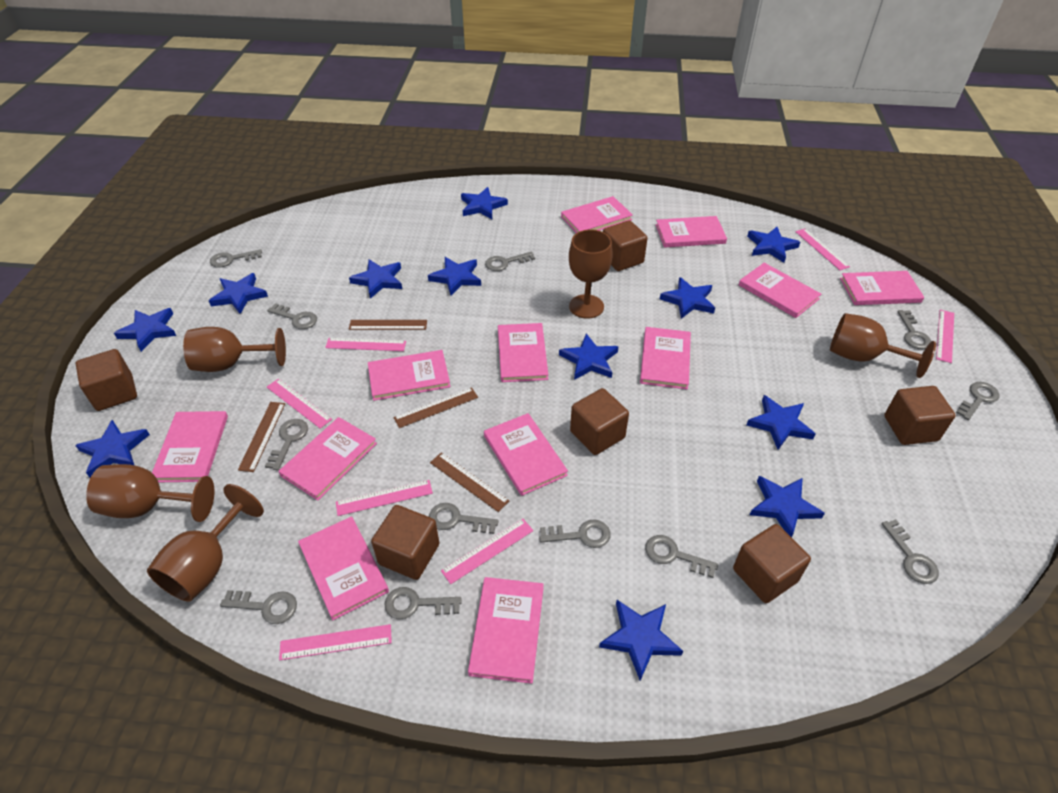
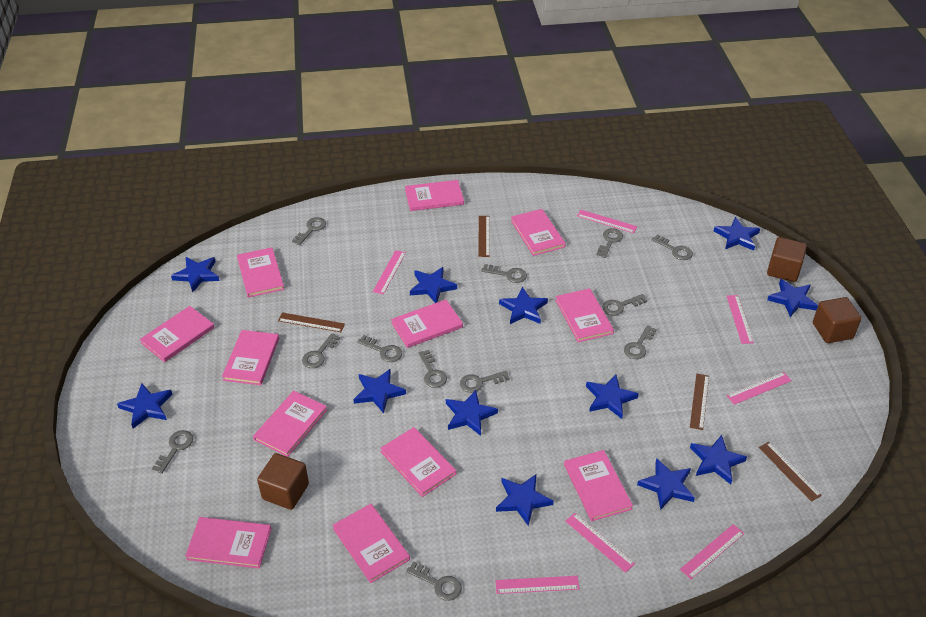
brown cube: 6 -> 3
brown goblet: 5 -> 0

